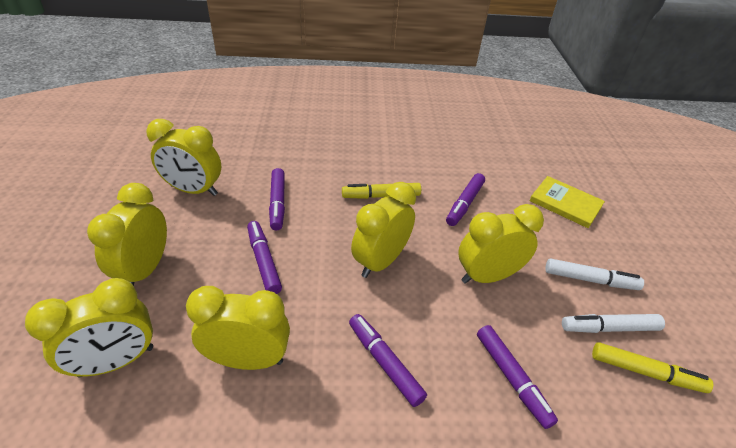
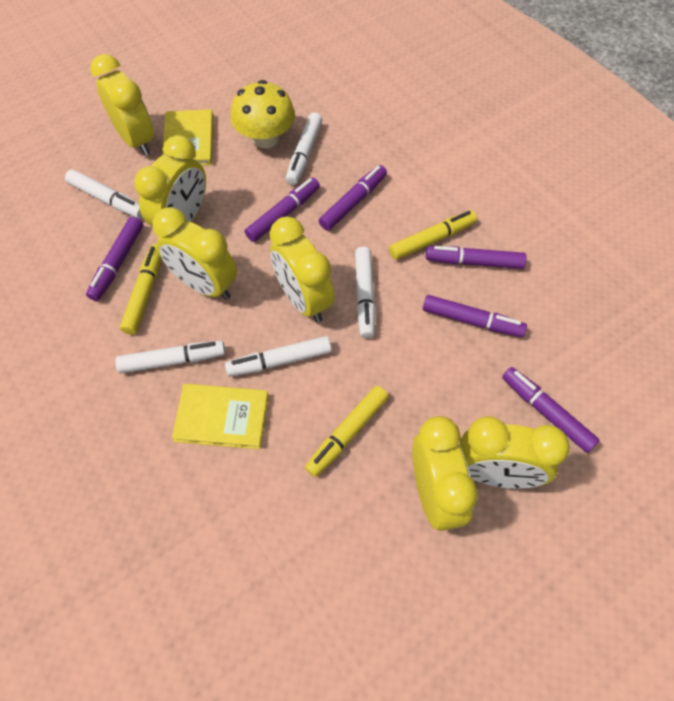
purple marker: 5 -> 6
white marker: 2 -> 5
yellow book: 1 -> 2
yellow marker: 2 -> 3
yellow mushroom: 0 -> 1

